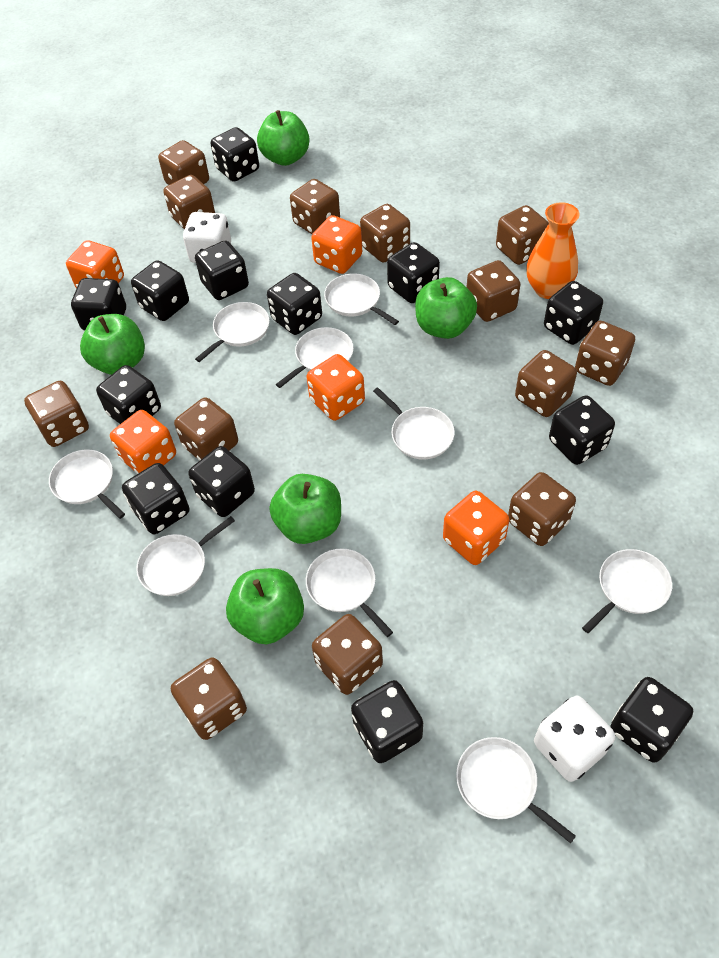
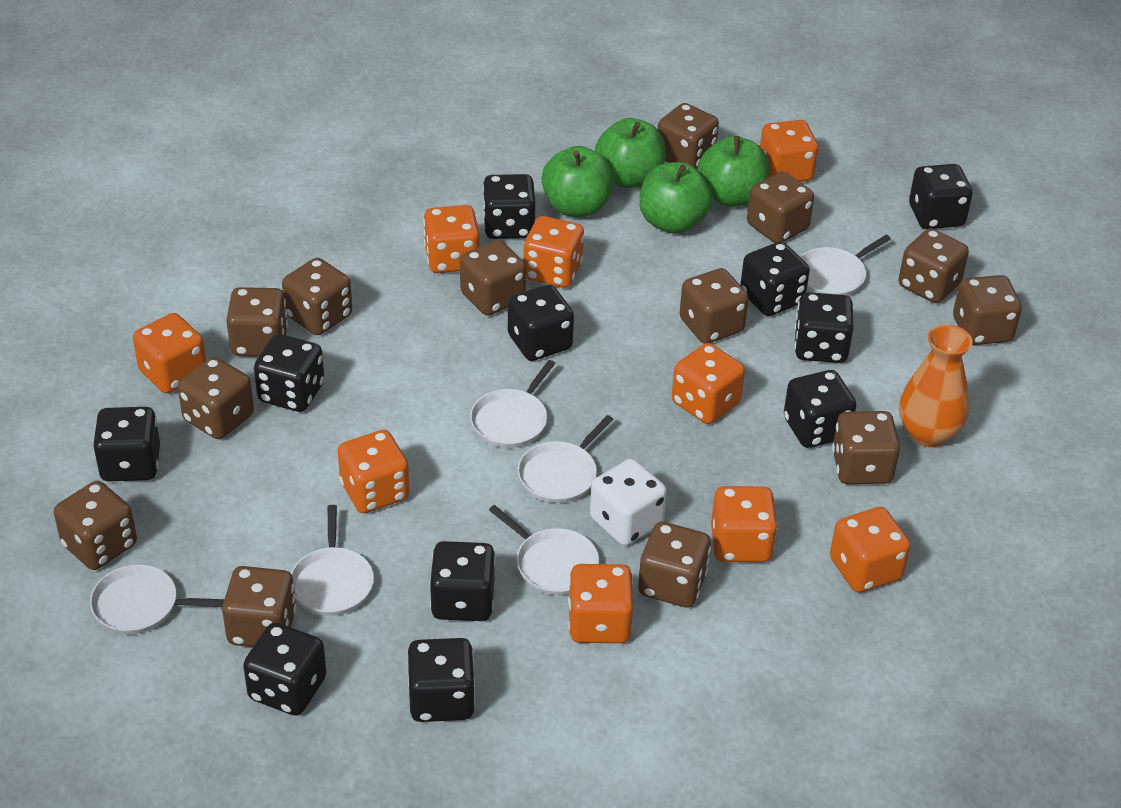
black dice: 13 -> 11
green apple: 5 -> 4
orange dice: 5 -> 9
white dice: 2 -> 1
white pan: 9 -> 6

